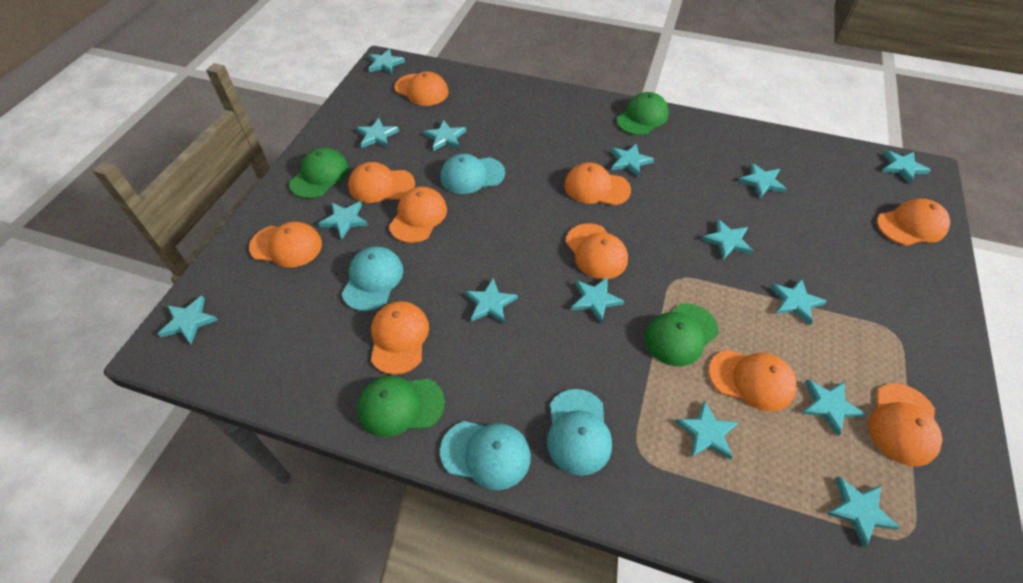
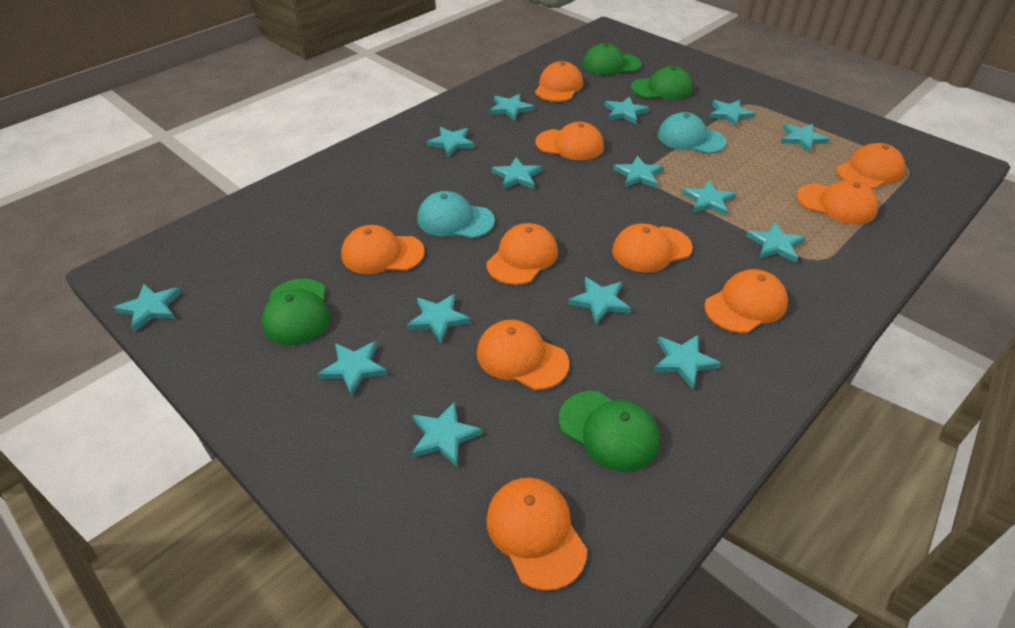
turquoise cap: 4 -> 2

